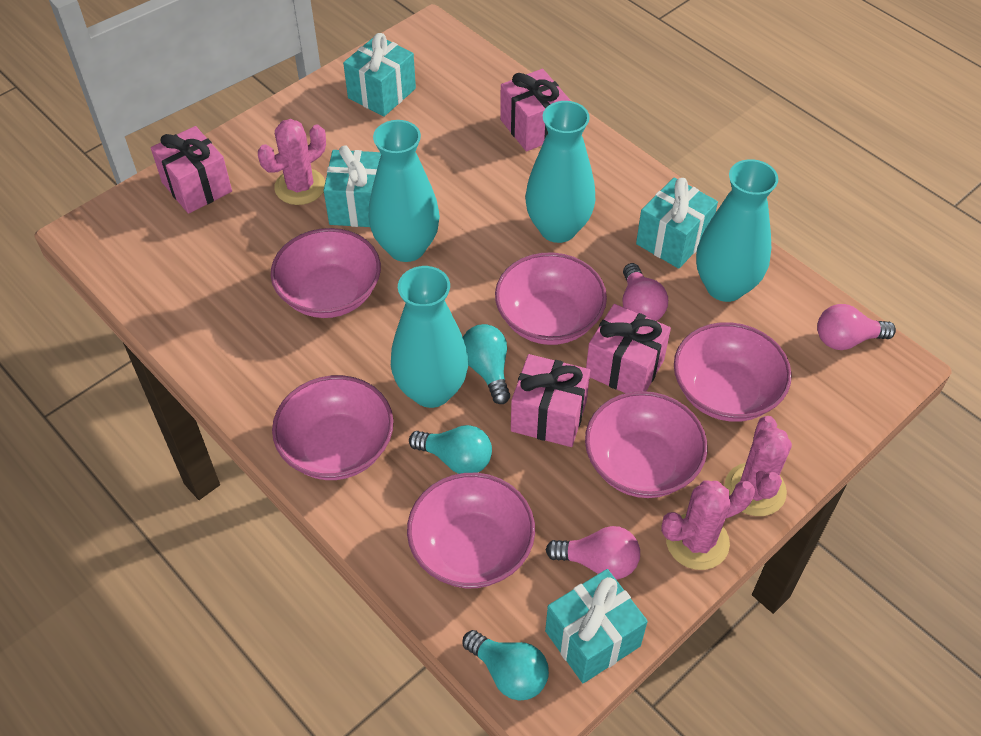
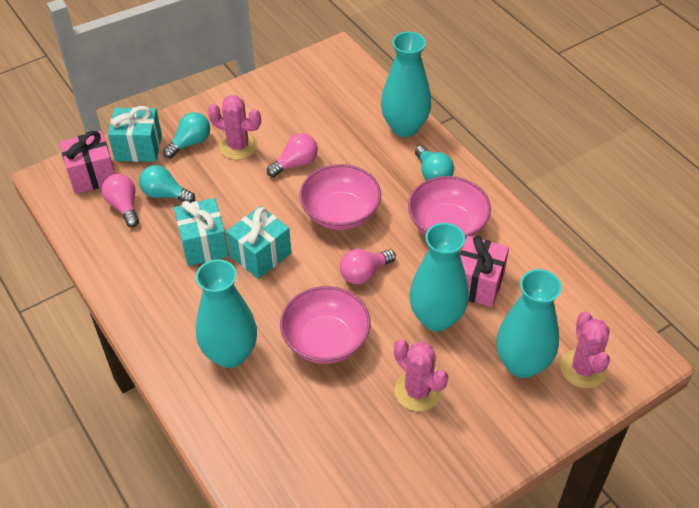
pink bowl: 6 -> 3
pink gift: 4 -> 2
turquoise gift: 4 -> 3

